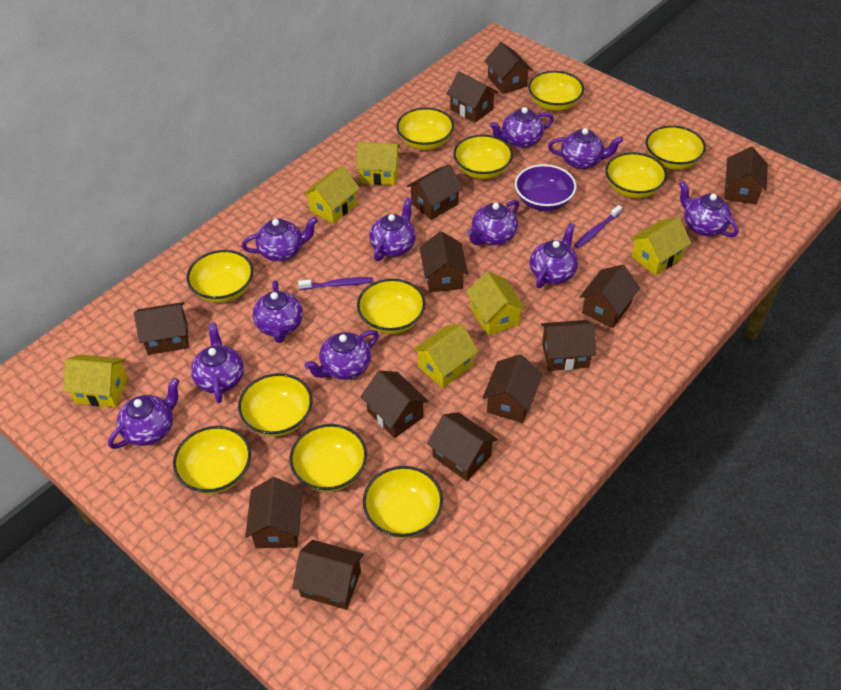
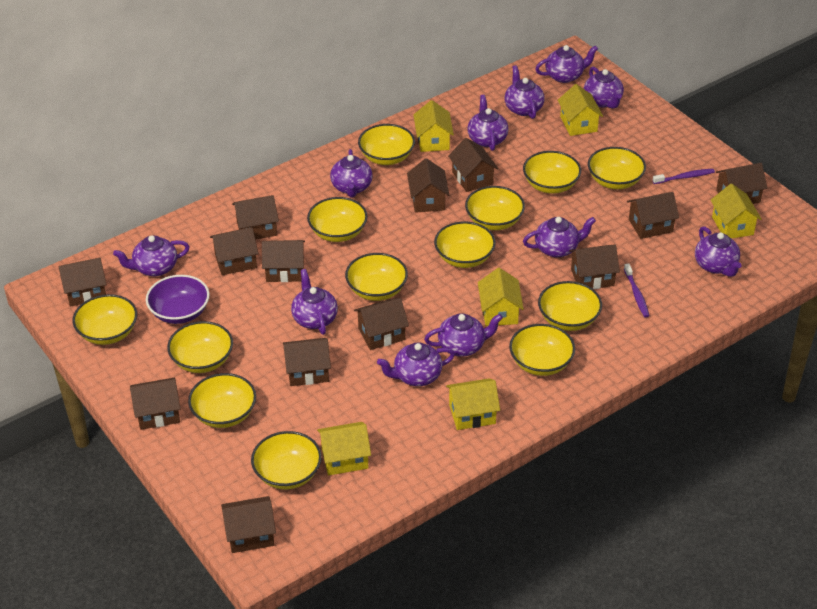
yellow bowl: 11 -> 13

